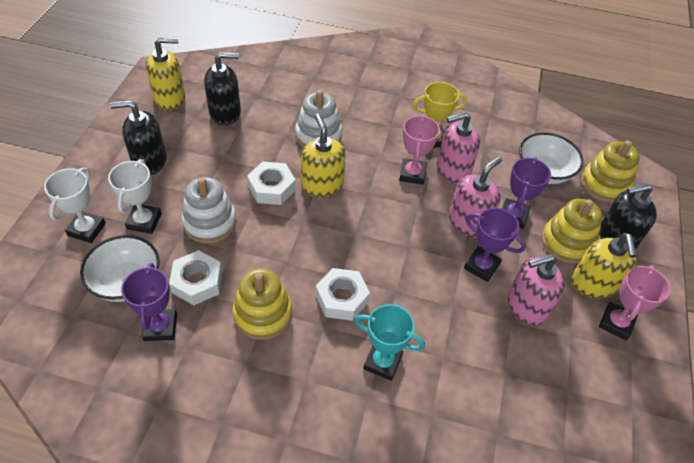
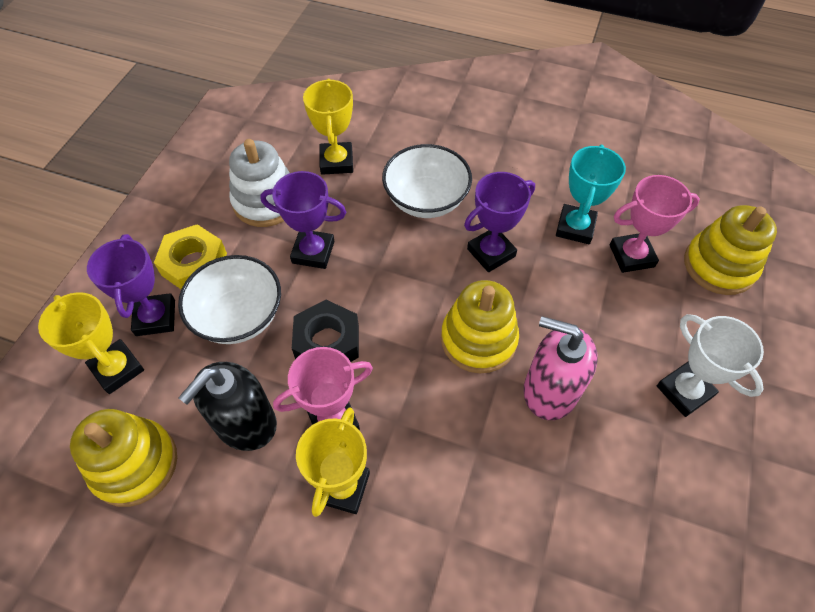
black nut: 0 -> 1
black soap dispenser: 3 -> 1
pink soap dispenser: 3 -> 1
white nut: 3 -> 0
white stacking toy: 2 -> 1
white trophy: 2 -> 1
yellow nut: 0 -> 1
yellow soap dispenser: 3 -> 0
yellow trophy: 1 -> 3

